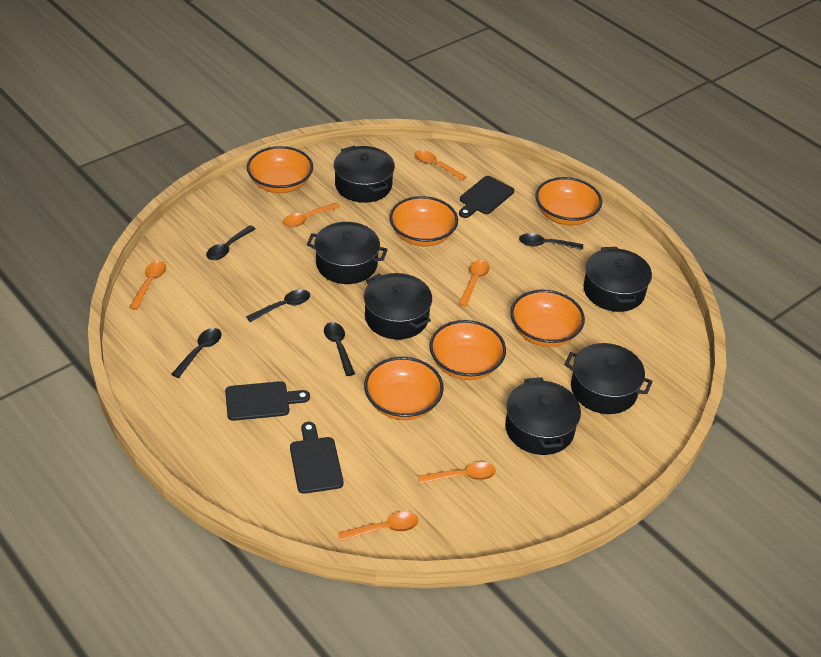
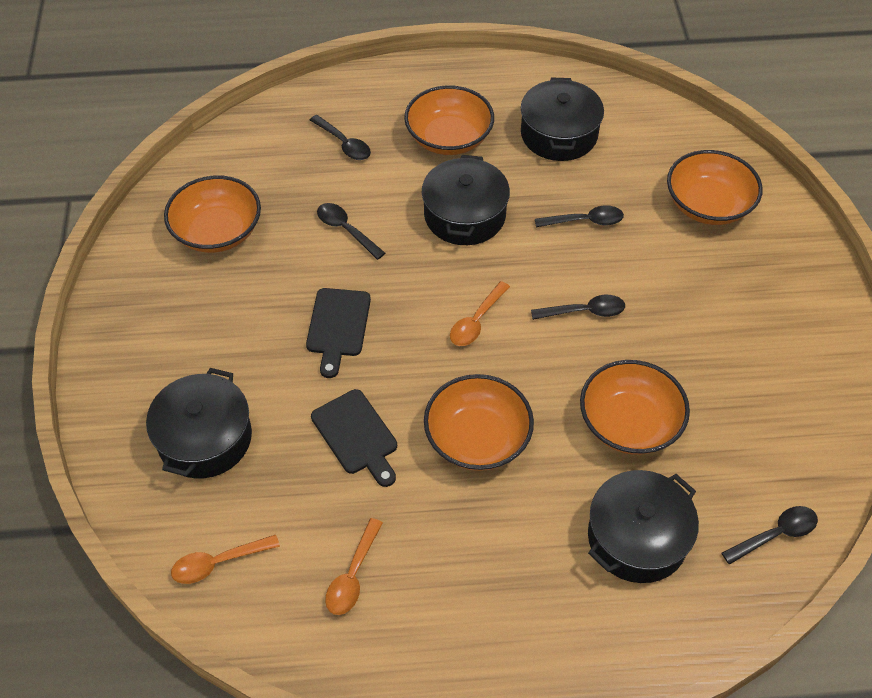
black cutting board: 3 -> 2
black pot: 6 -> 4
orange bowl: 6 -> 5
orange spoon: 6 -> 3

